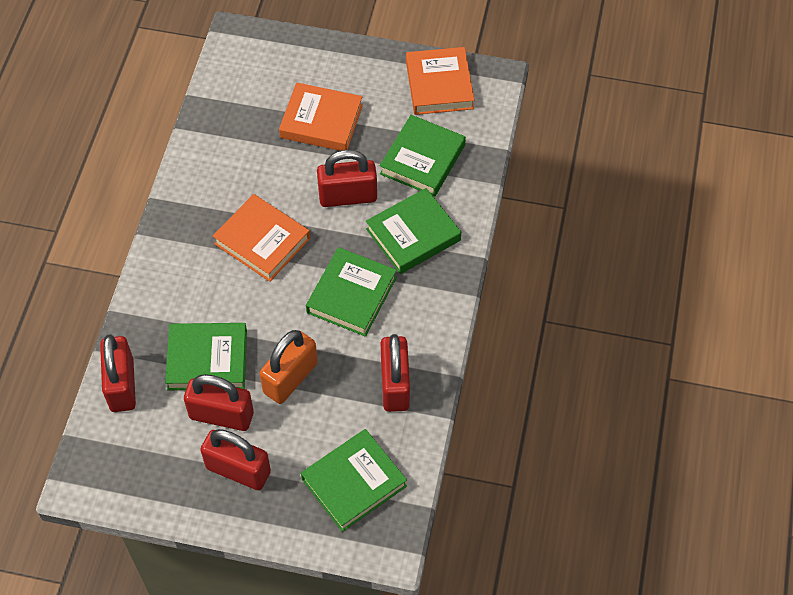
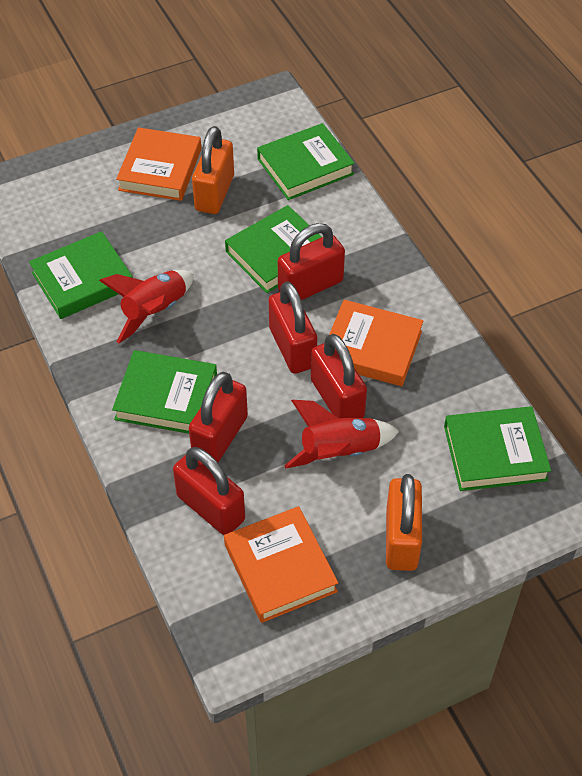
orange padlock: 1 -> 2
red rocket: 0 -> 2

